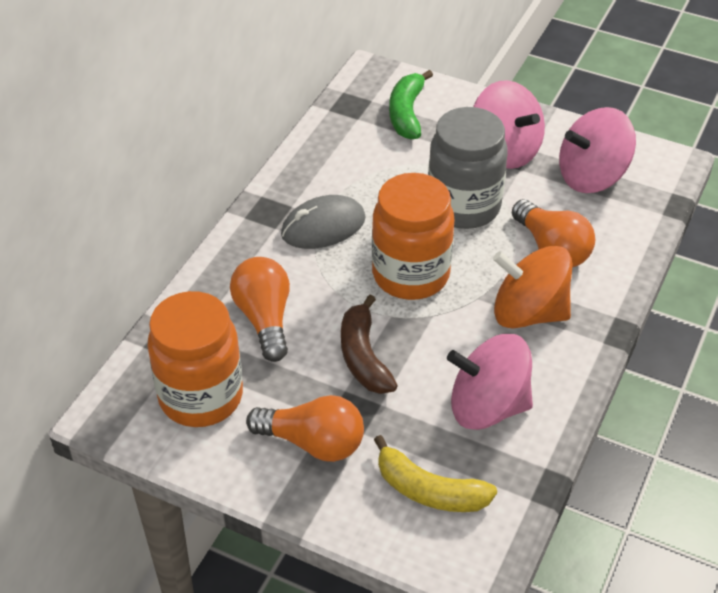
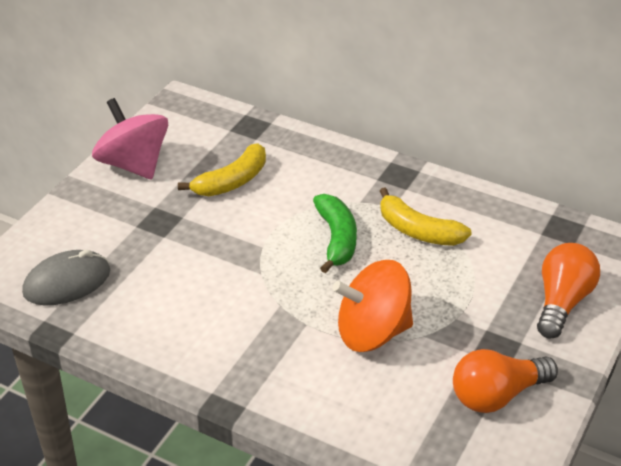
brown banana: 1 -> 0
grey jar: 1 -> 0
orange jar: 2 -> 0
orange light bulb: 3 -> 2
pink spinning top: 3 -> 1
yellow banana: 1 -> 2

